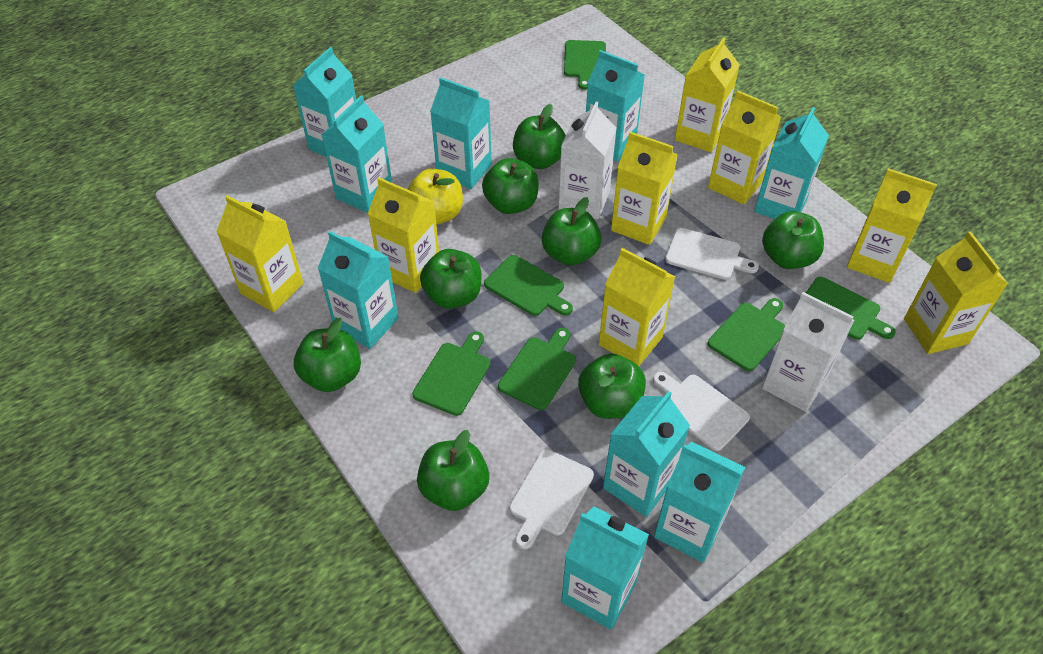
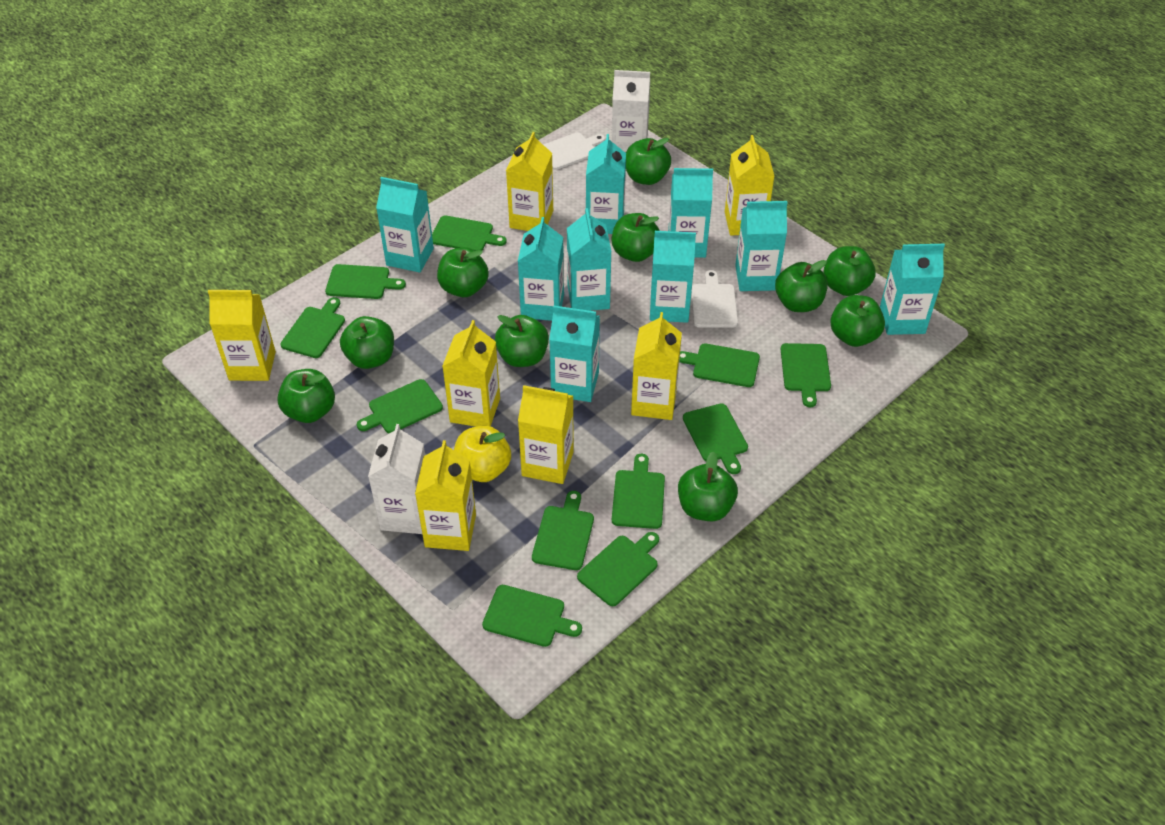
green apple: 8 -> 10
green cutting board: 6 -> 11
white cutting board: 3 -> 2
yellow carton: 8 -> 7

